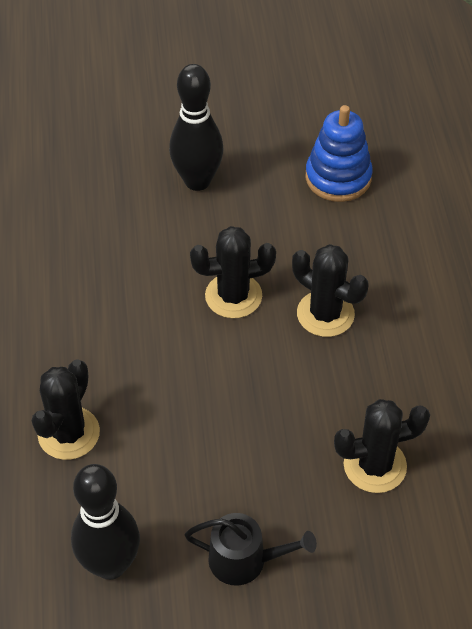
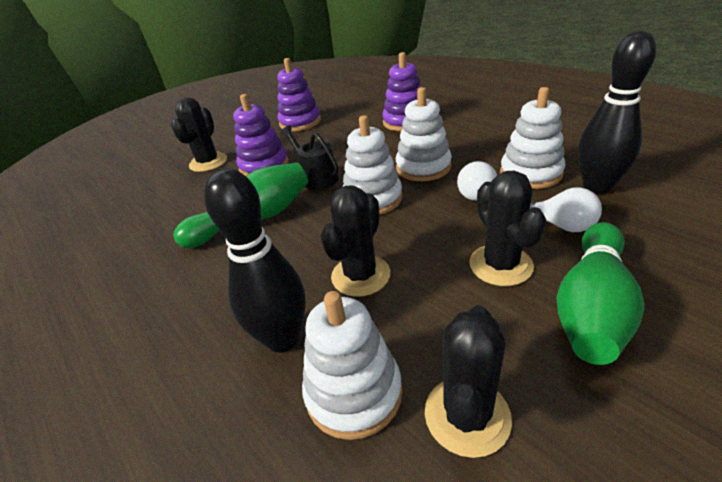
blue stacking toy: 1 -> 0
green bowling pin: 0 -> 2
purple stacking toy: 0 -> 3
white light bulb: 0 -> 2
white stacking toy: 0 -> 4

